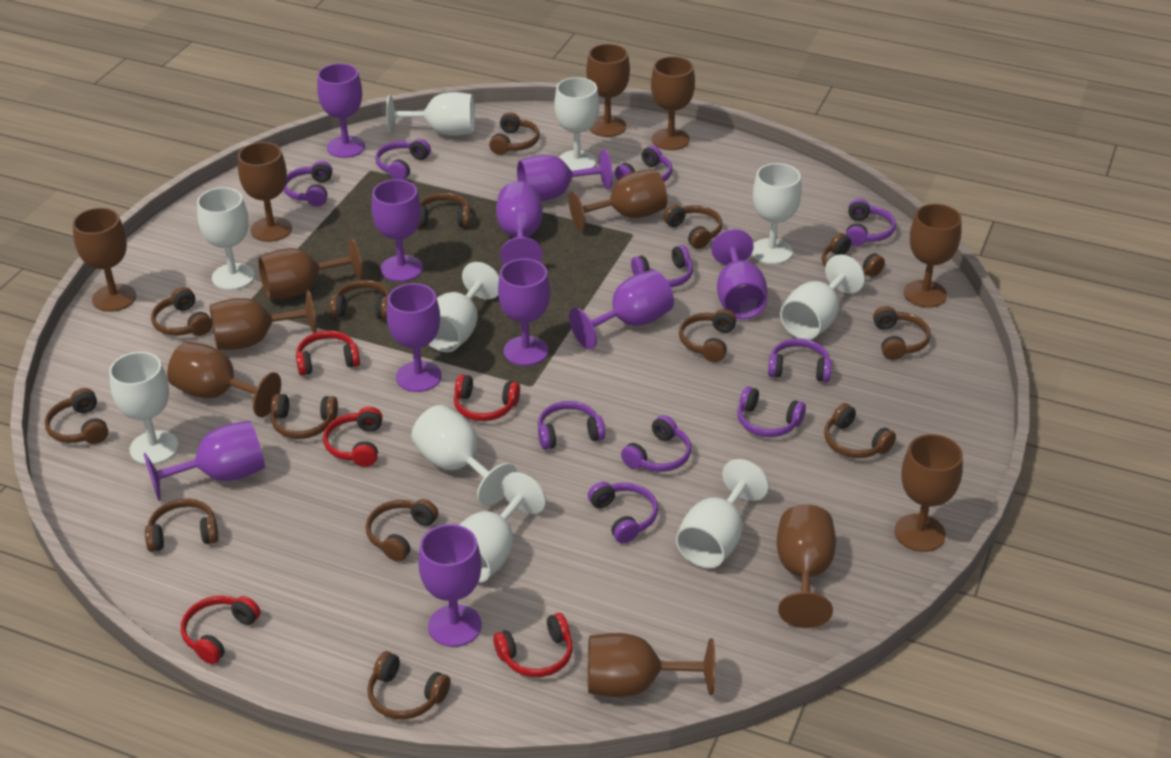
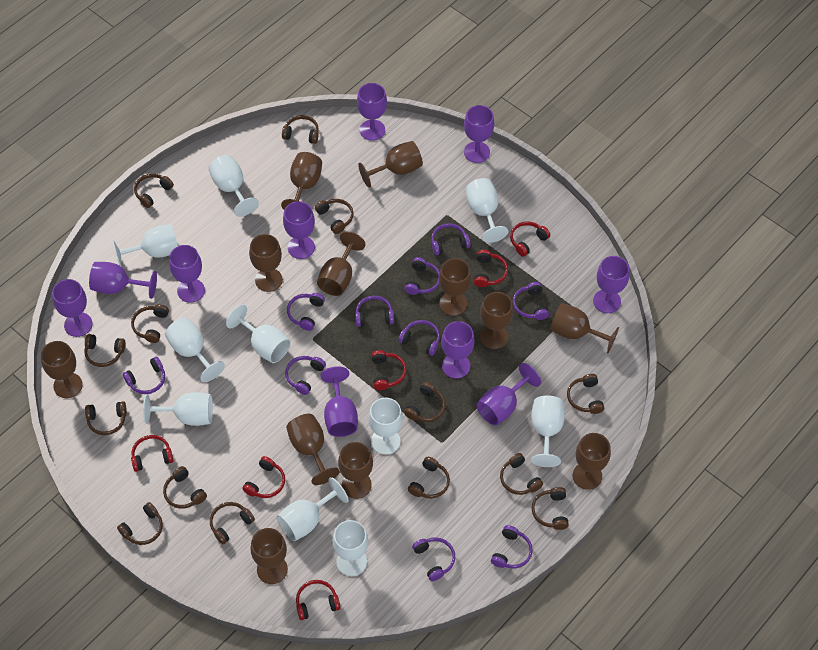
red headphones: 5 -> 6

